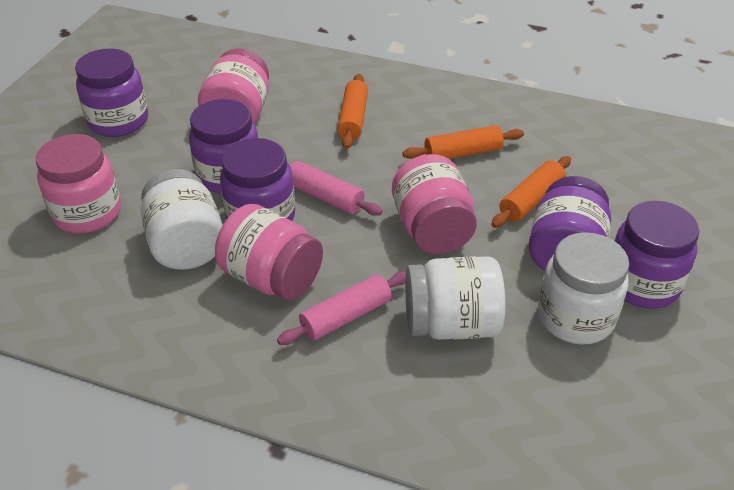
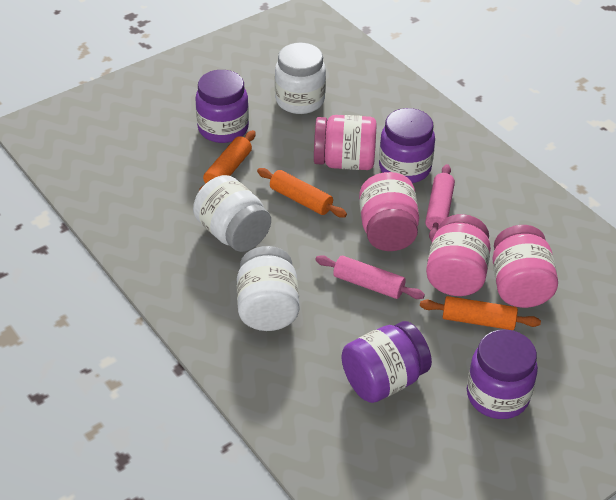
purple jar: 5 -> 4

